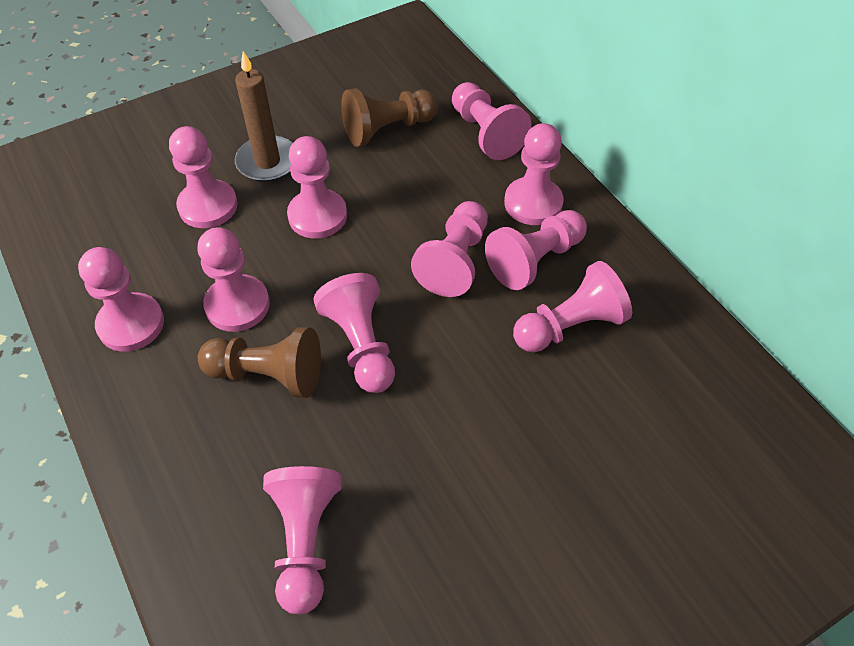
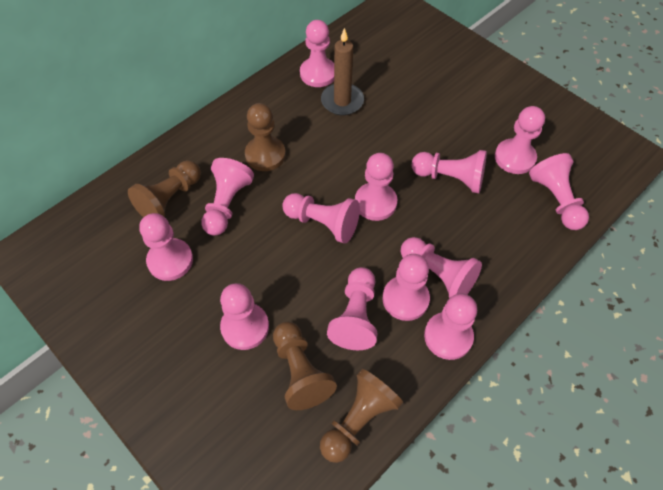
brown pawn: 2 -> 4
pink pawn: 11 -> 13

